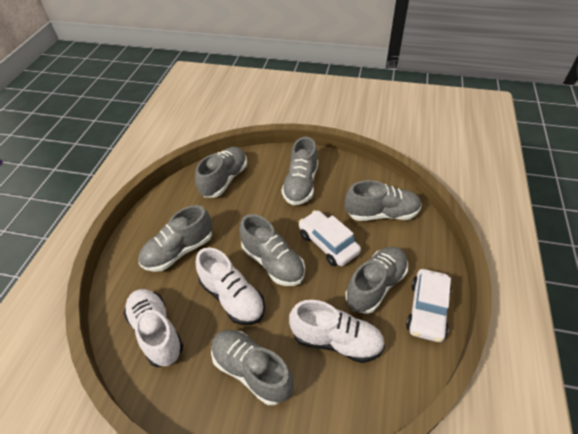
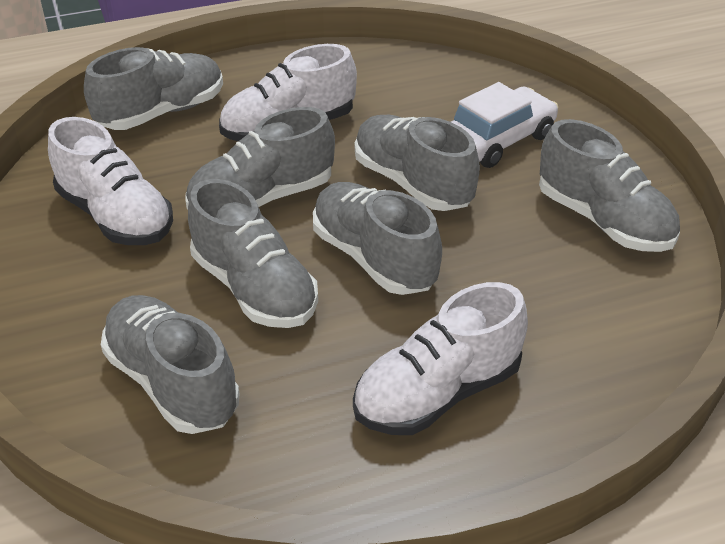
white car: 2 -> 1

